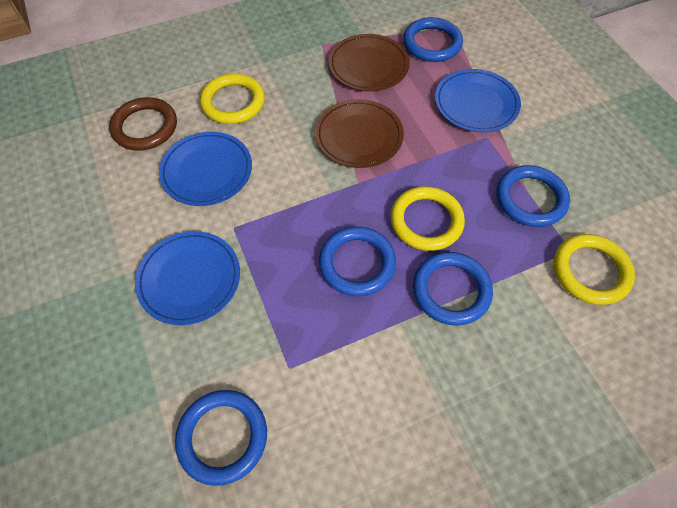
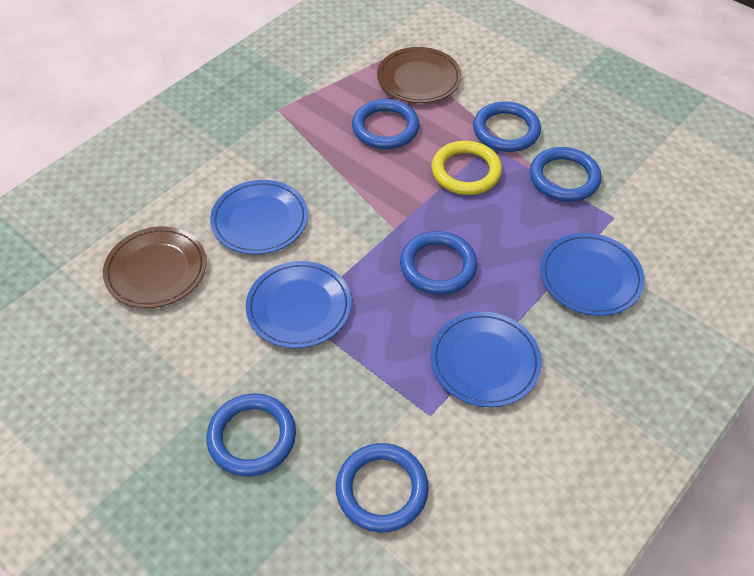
blue plate: 3 -> 4
blue ring: 5 -> 6
brown ring: 1 -> 0
yellow ring: 3 -> 1

